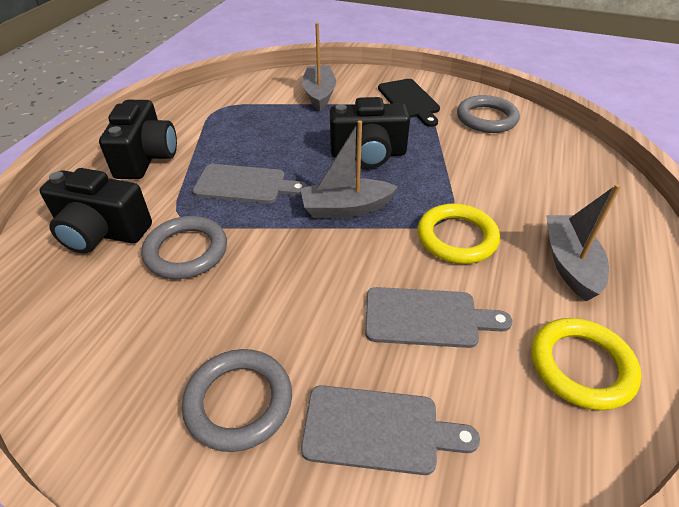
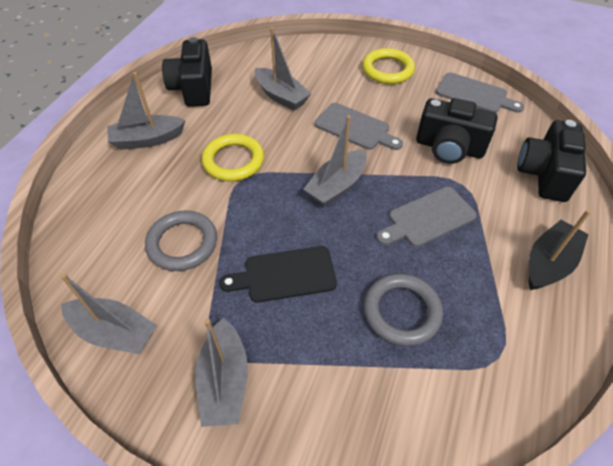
black boat: 0 -> 1
grey boat: 3 -> 5
grey ring: 3 -> 2

